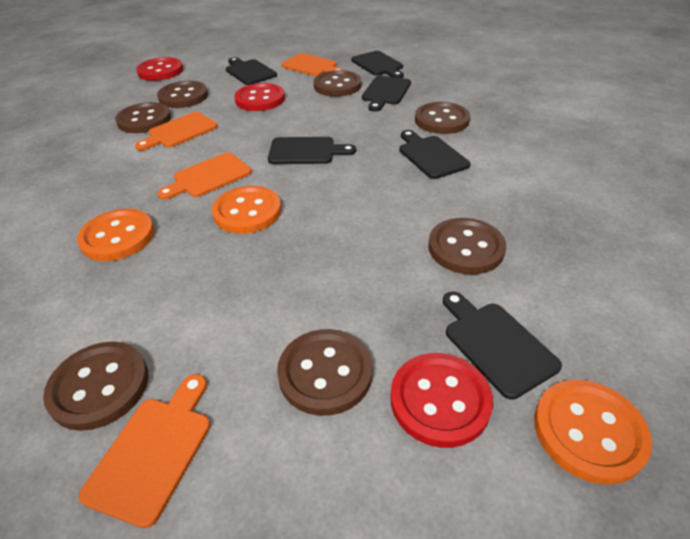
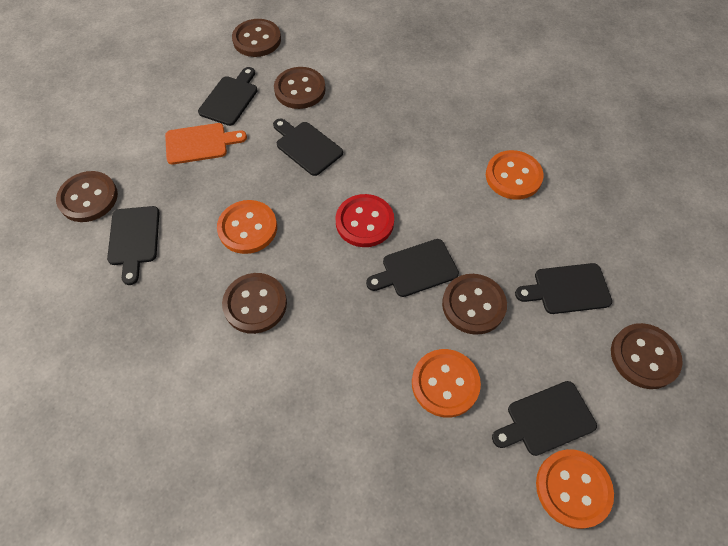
brown button: 7 -> 6
orange button: 3 -> 4
orange cutting board: 4 -> 1
red button: 3 -> 1

